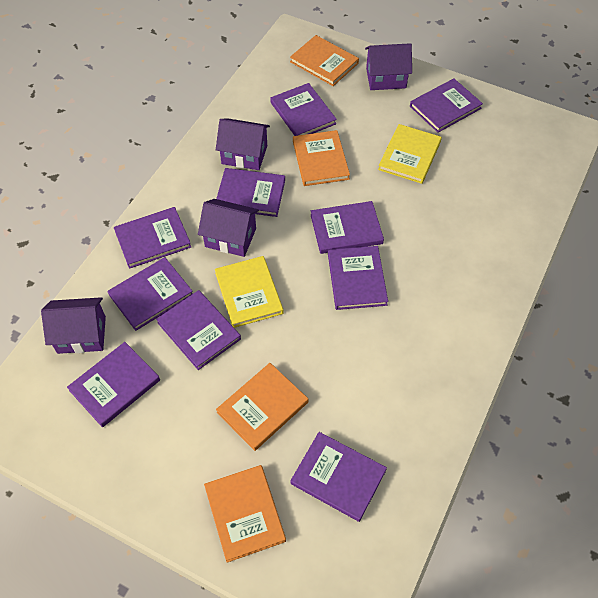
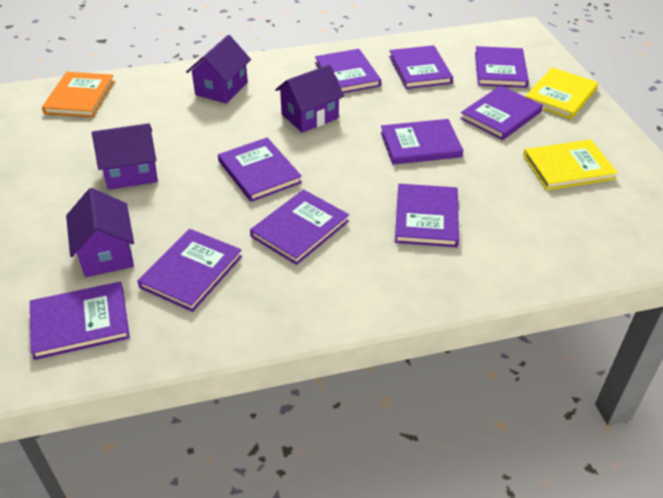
orange book: 4 -> 1

